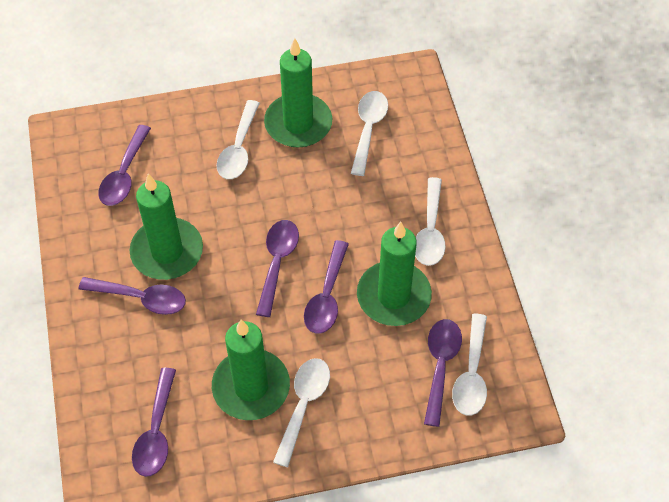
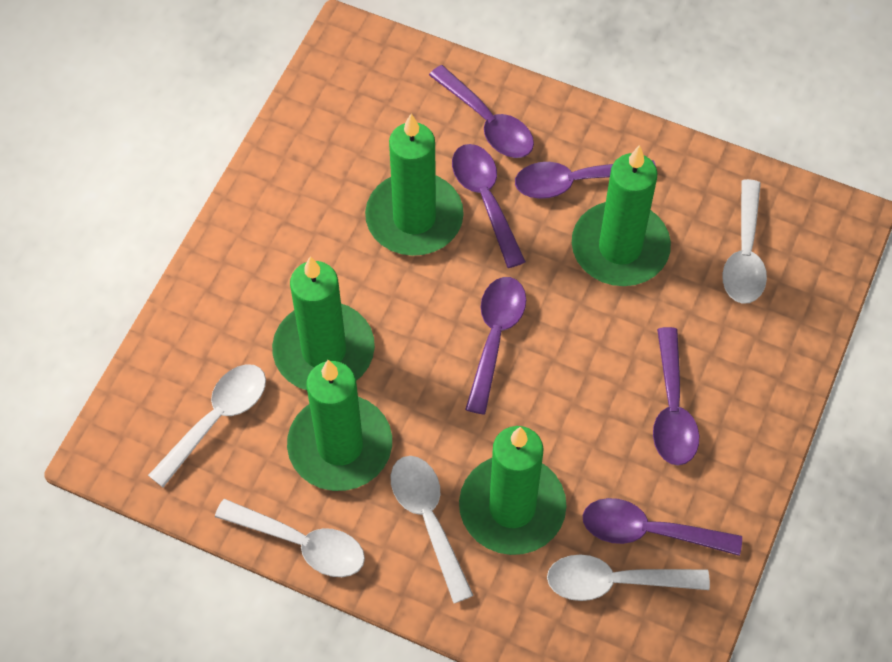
green candle: 4 -> 5

